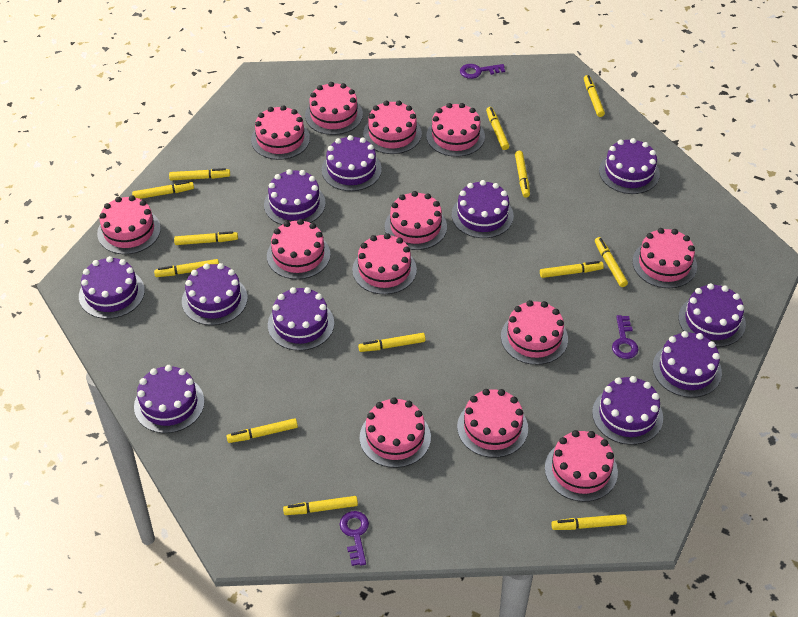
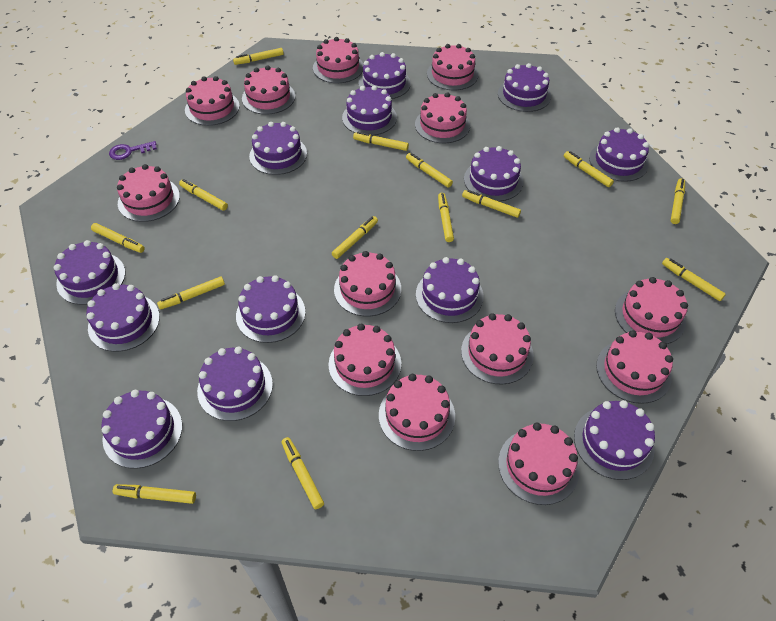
purple cake: 11 -> 13
purple key: 3 -> 1
yellow marker: 13 -> 14

